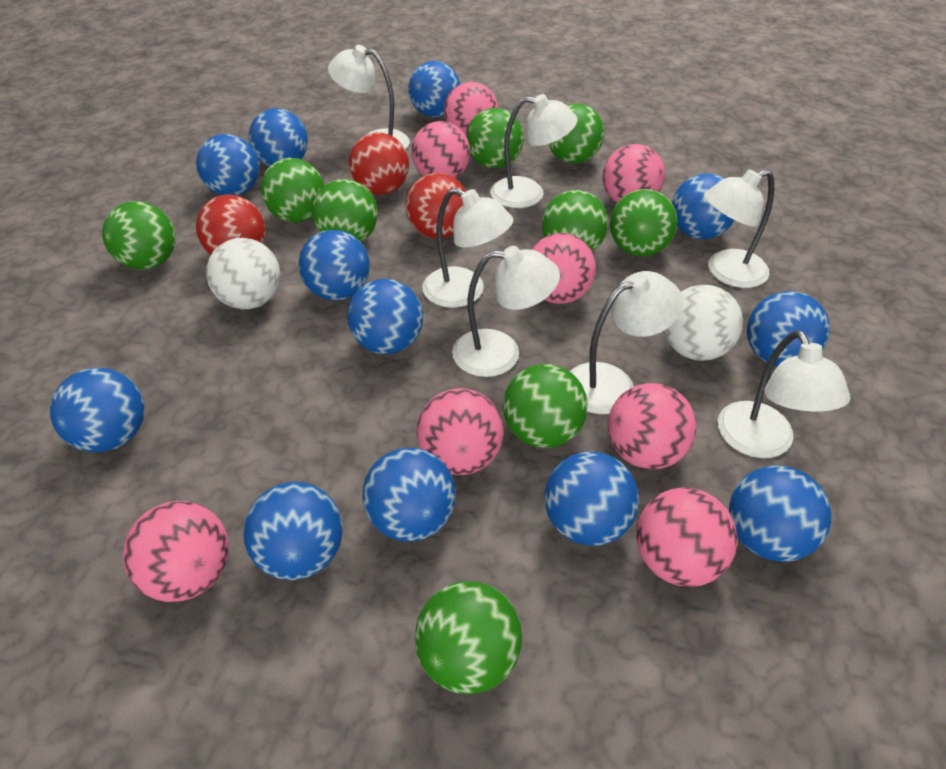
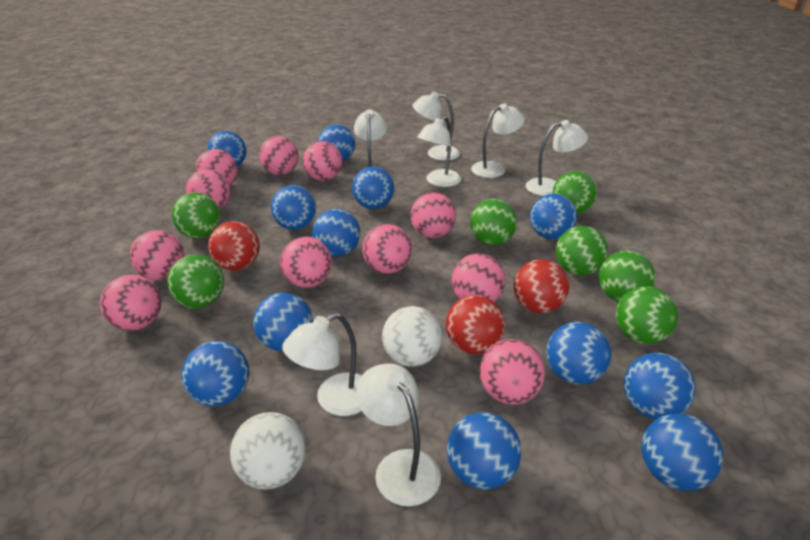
green ball: 9 -> 7
pink ball: 8 -> 11

